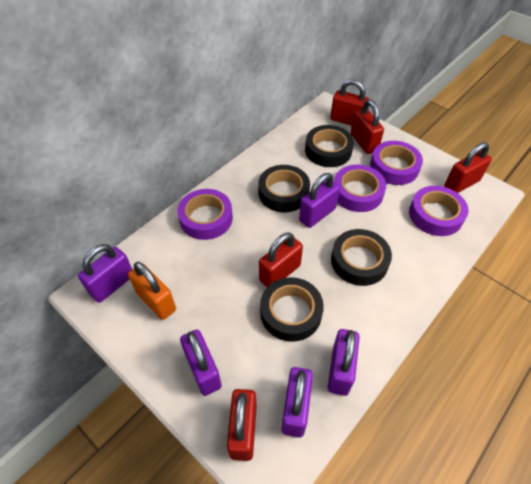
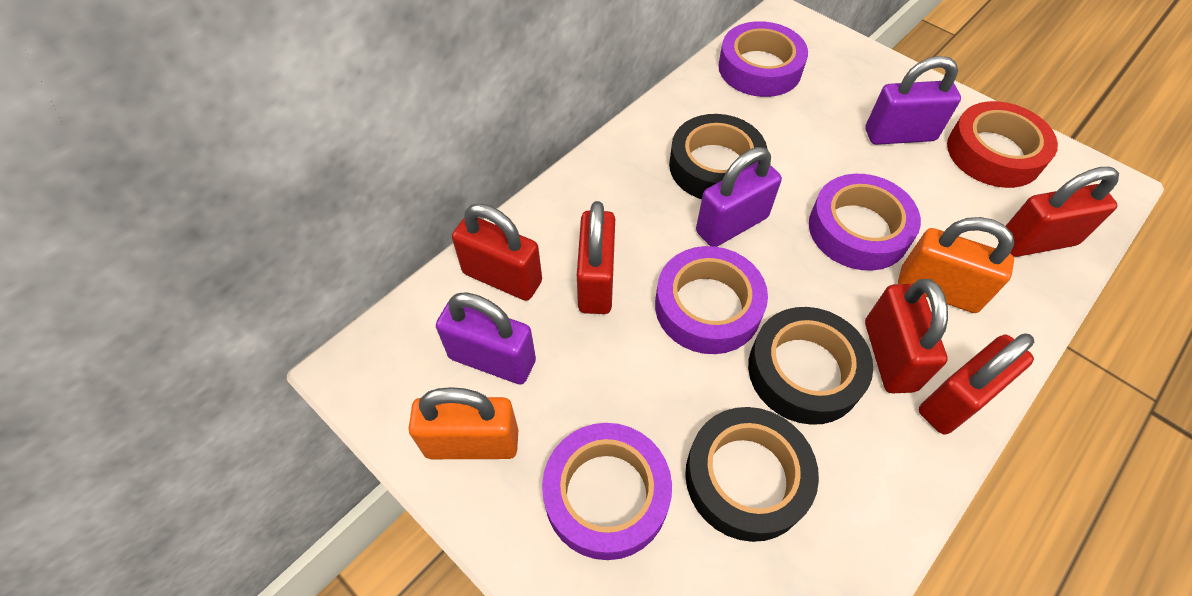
black tape: 4 -> 3
orange padlock: 1 -> 2
purple padlock: 5 -> 3
red tape: 0 -> 1

